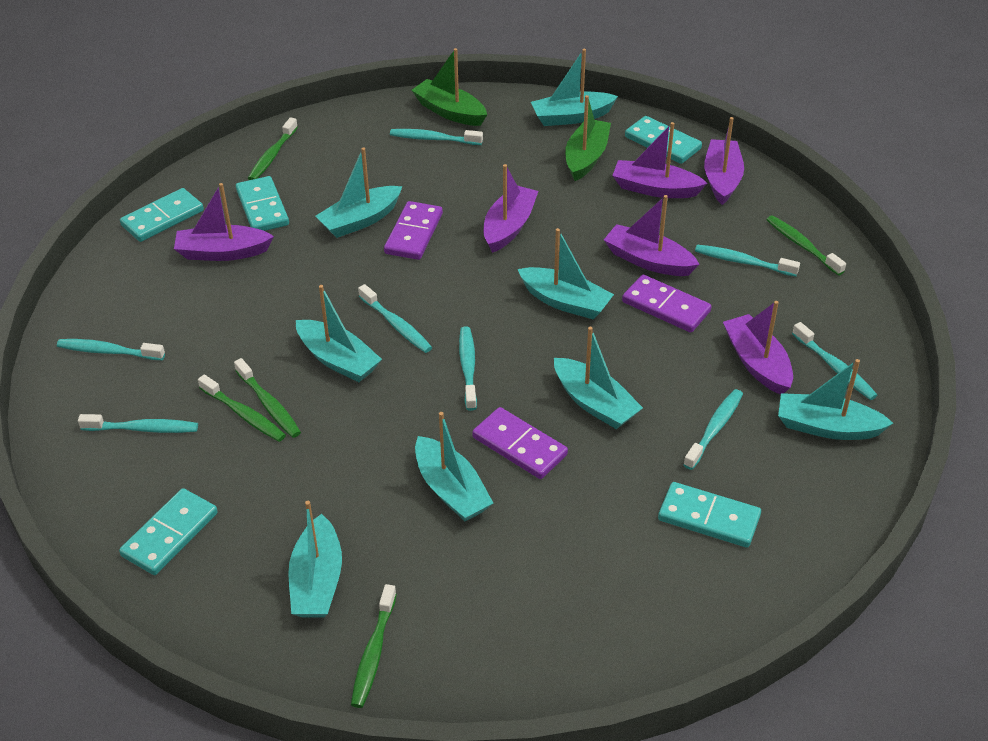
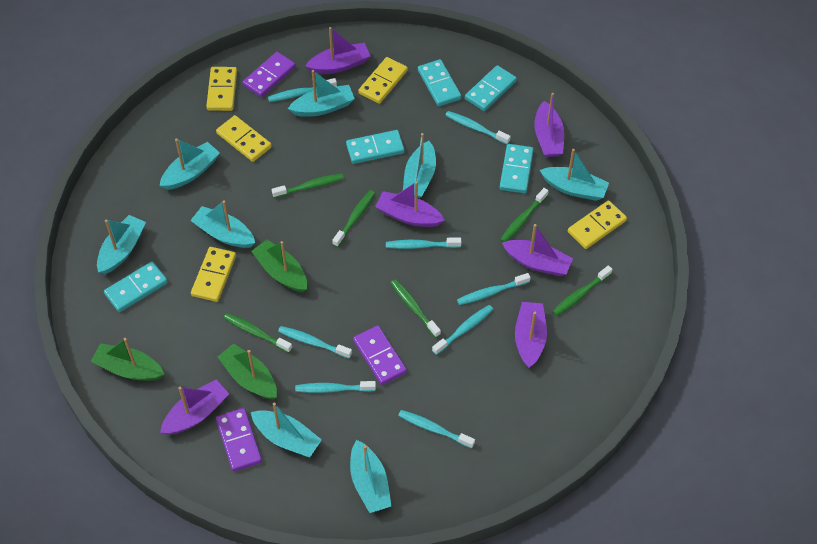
green boat: 2 -> 3
green toothbrush: 5 -> 6
yellow domino: 0 -> 5

